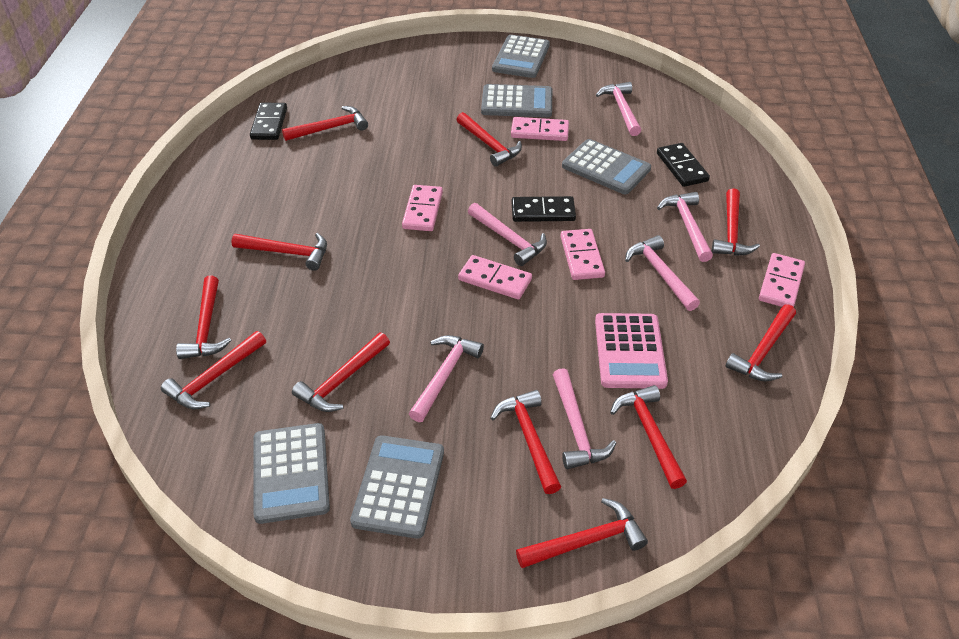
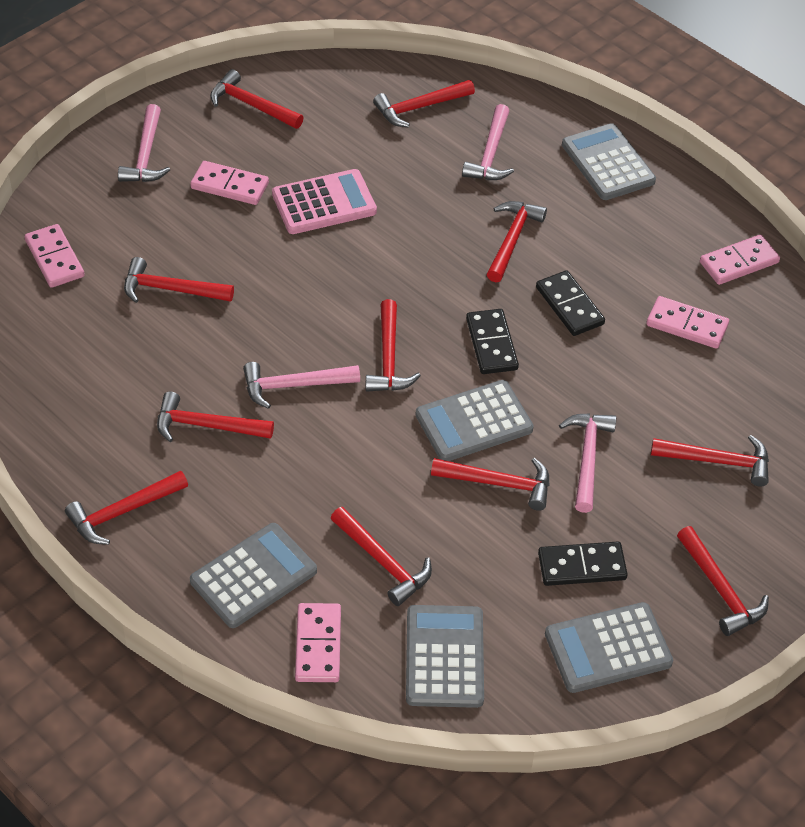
pink hammer: 6 -> 4

